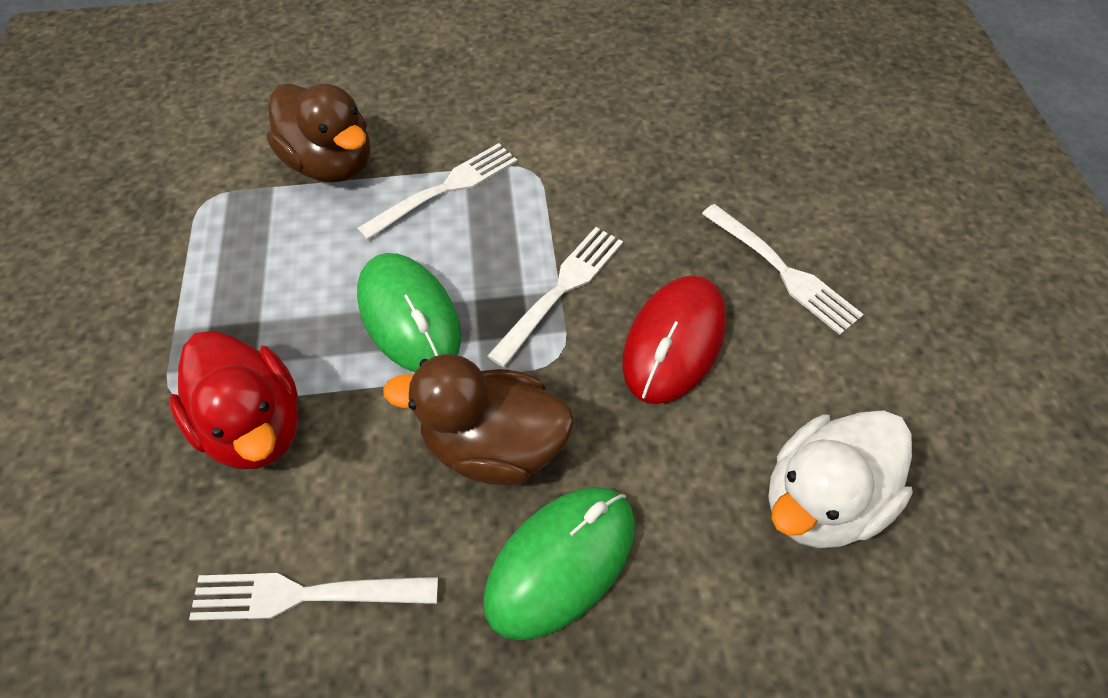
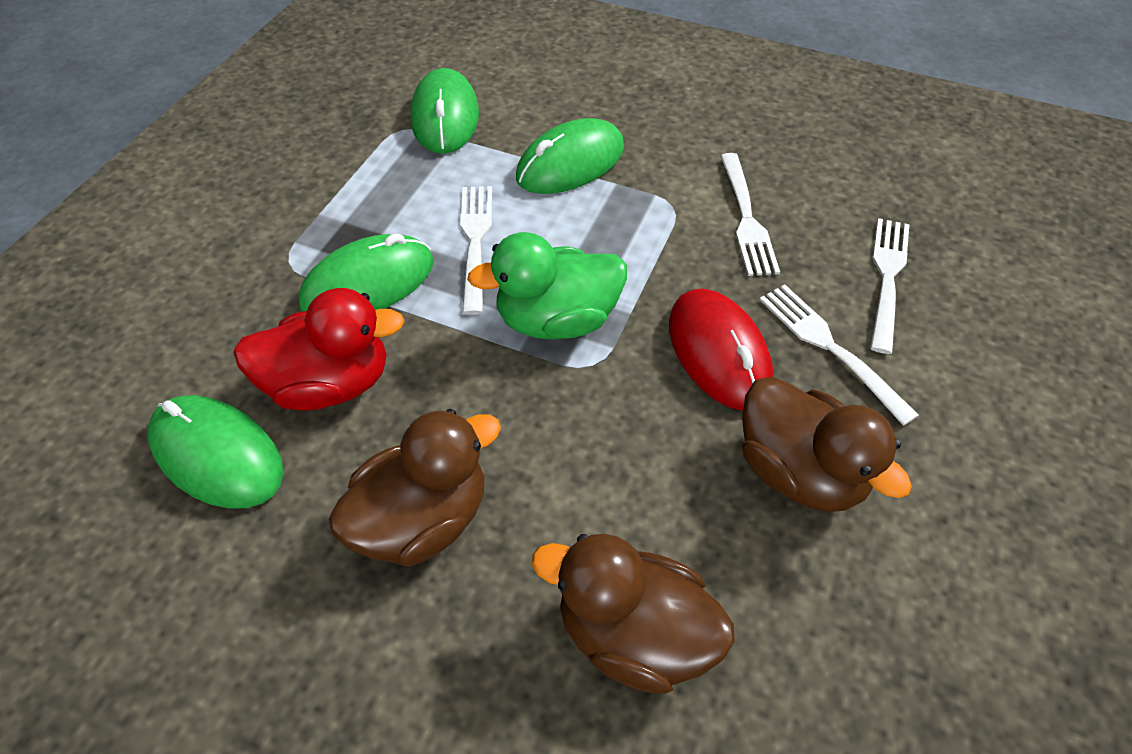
brown duck: 2 -> 3
green duck: 0 -> 1
green mouse: 2 -> 4
white duck: 1 -> 0

